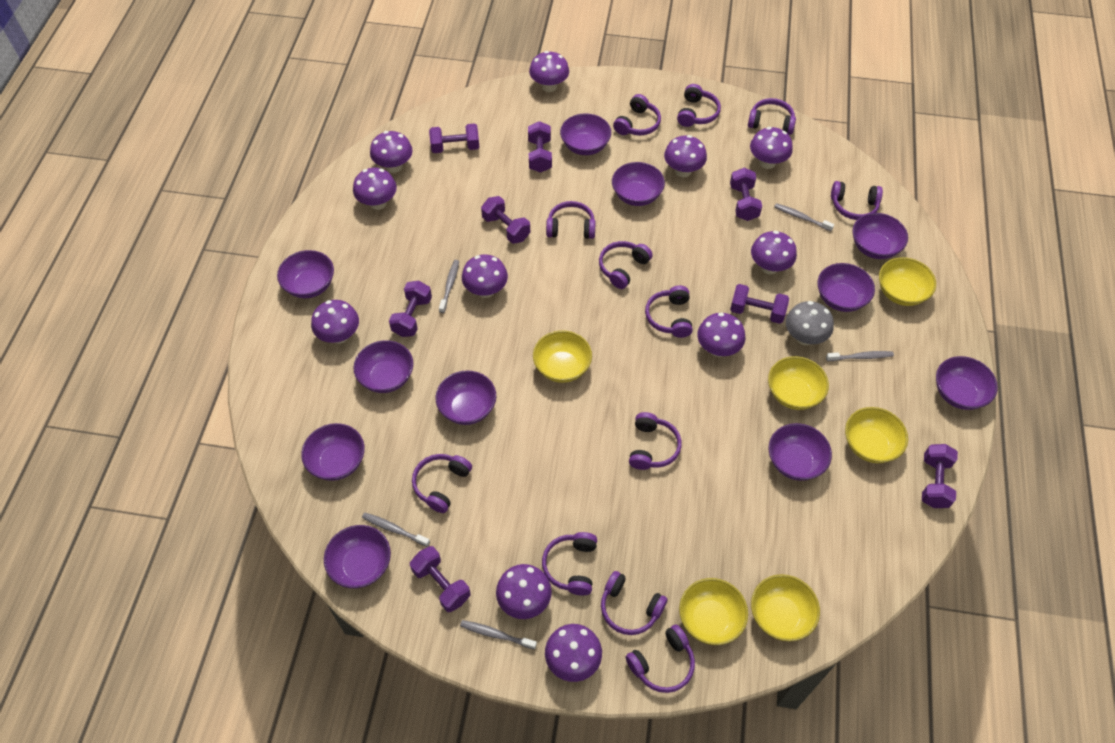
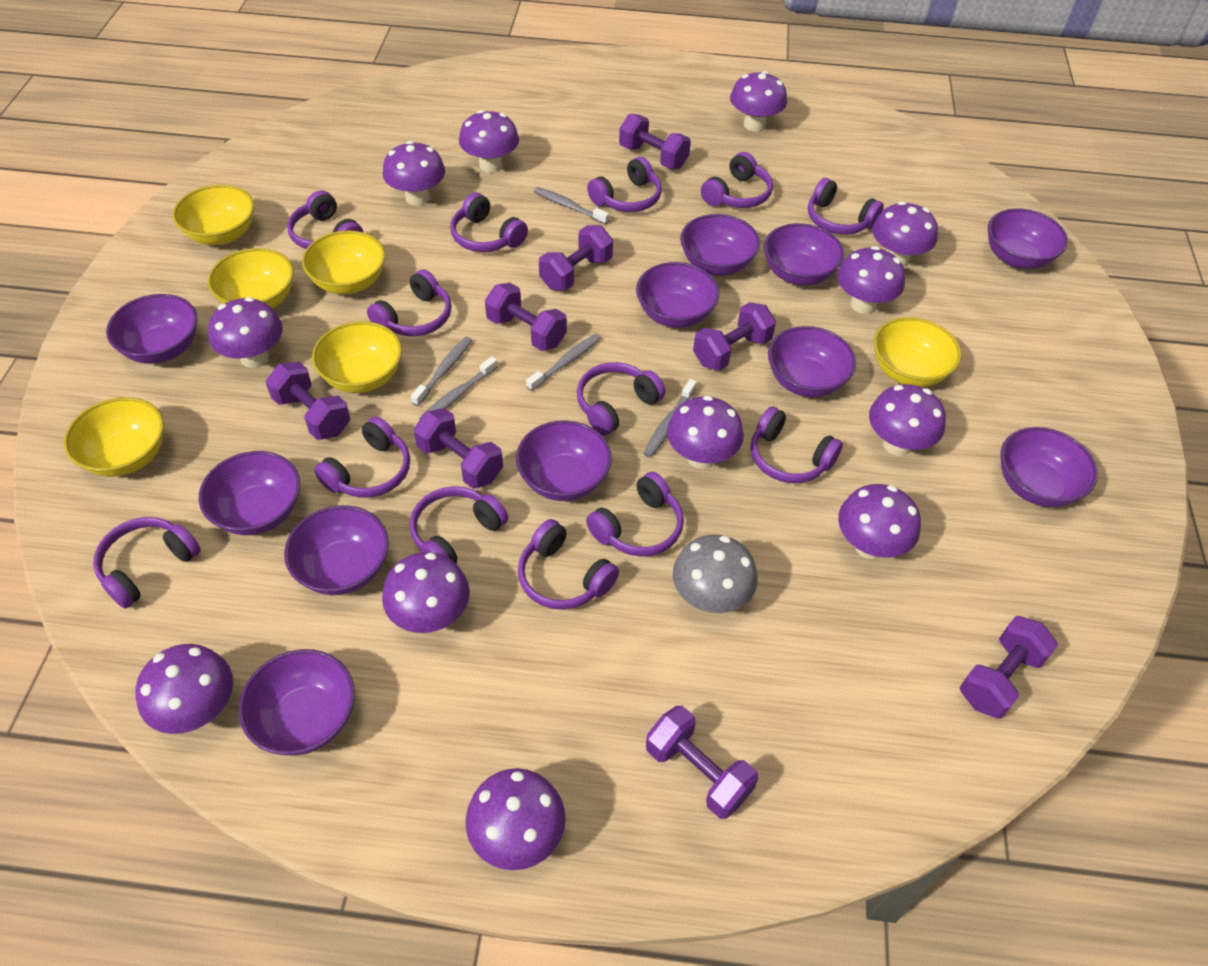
purple headphones: 12 -> 13
purple mushroom: 11 -> 12

